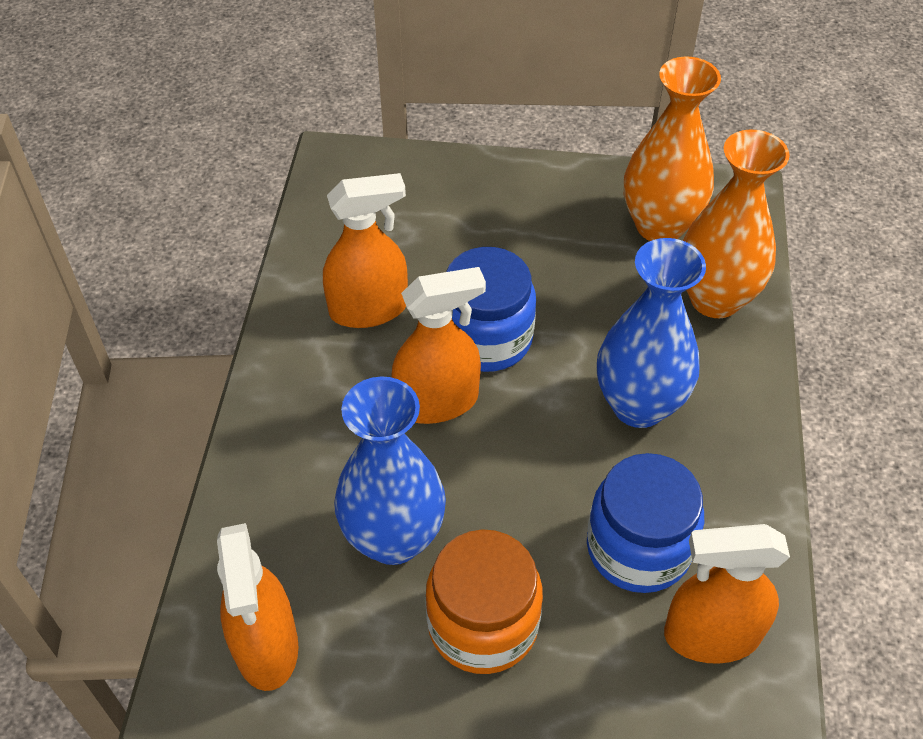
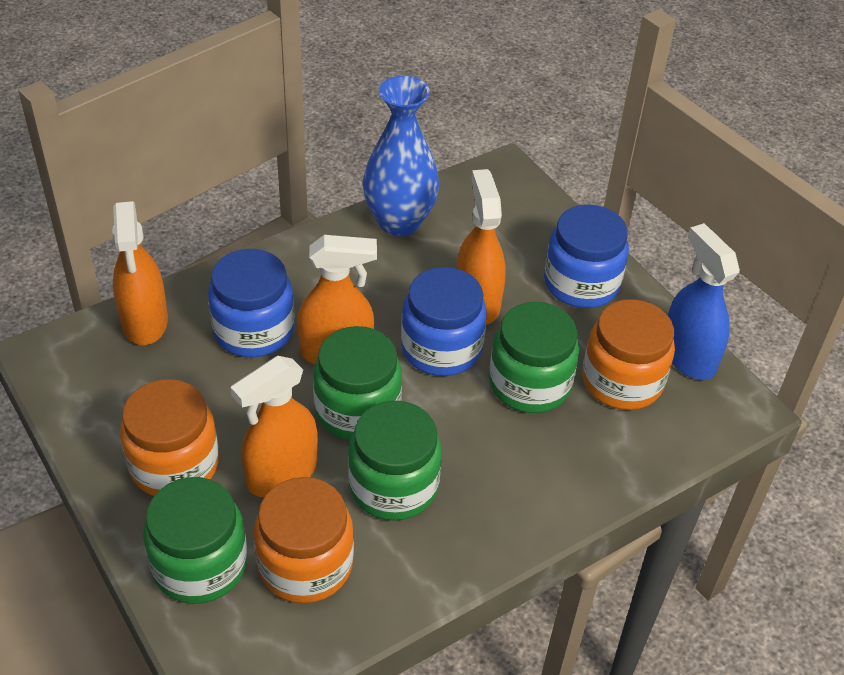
blue jar: 2 -> 3
blue spray bottle: 0 -> 1
blue vase: 2 -> 1
green jar: 0 -> 4
orange jar: 1 -> 3
orange vase: 2 -> 0

